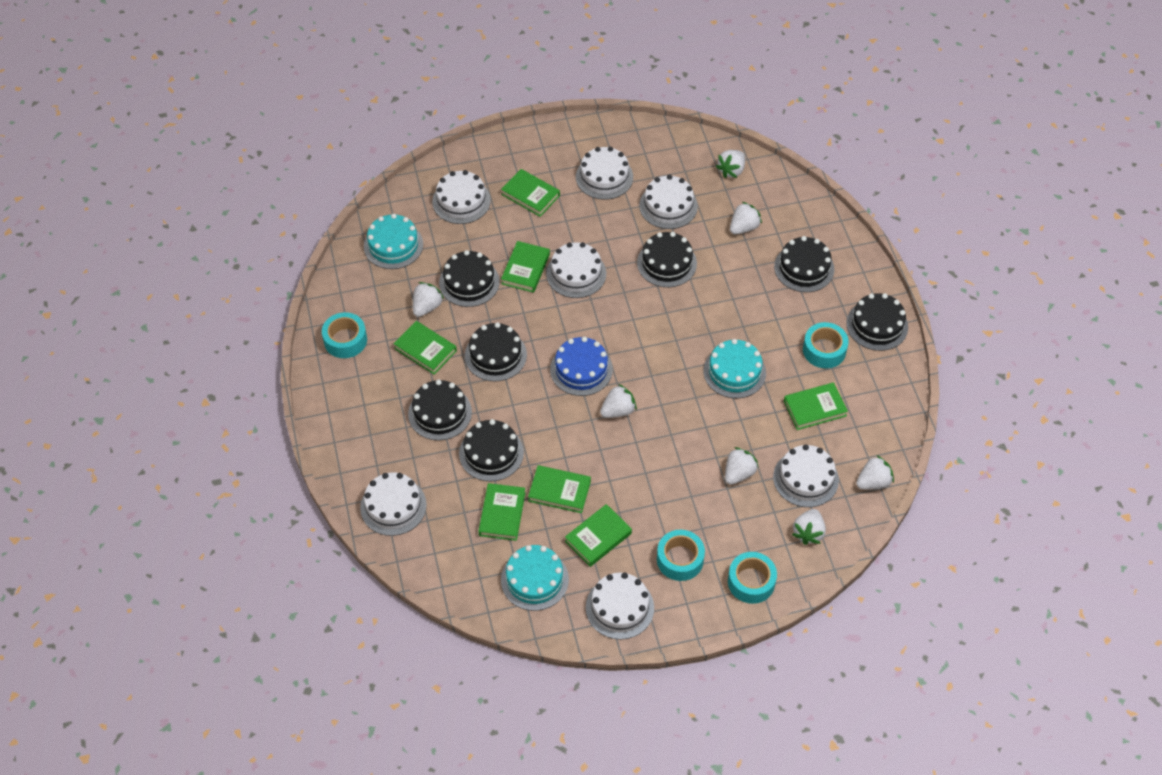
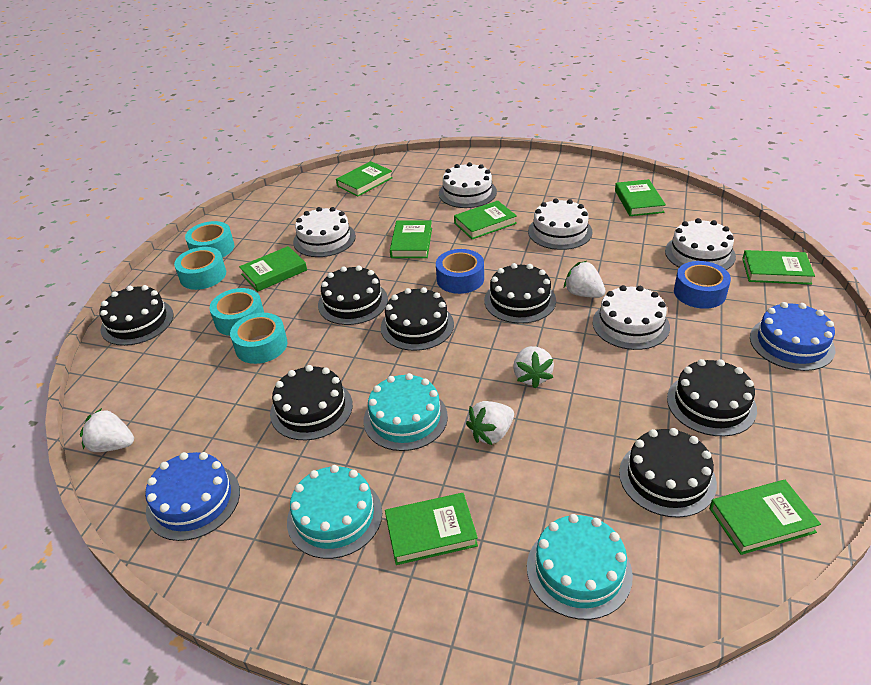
blue cake: 1 -> 2
blue tape: 0 -> 2
green book: 7 -> 8
white cake: 7 -> 5
white strawberry: 7 -> 4

